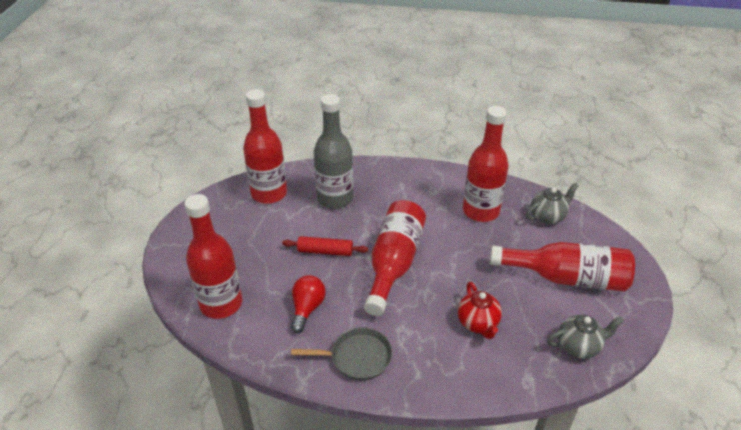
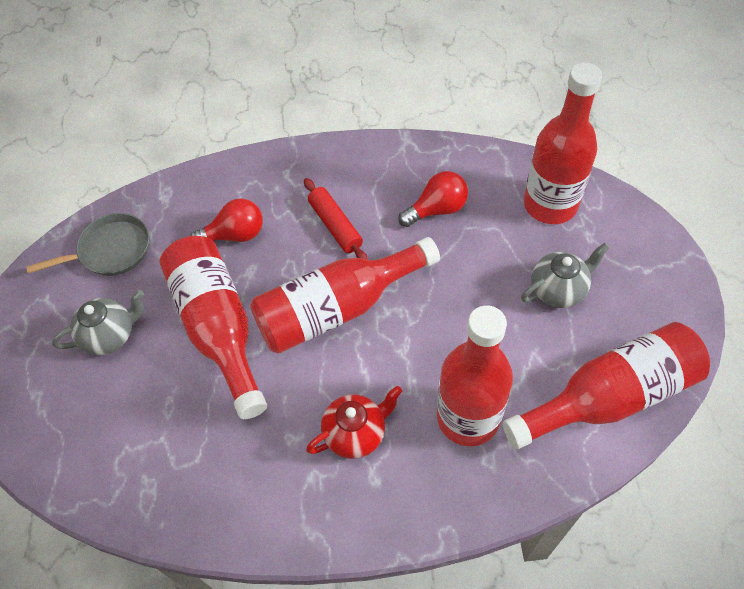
grey bottle: 1 -> 0
red light bulb: 1 -> 2

